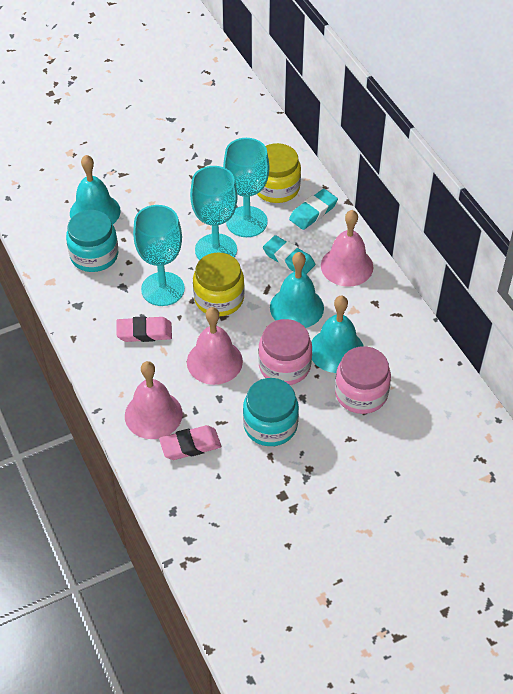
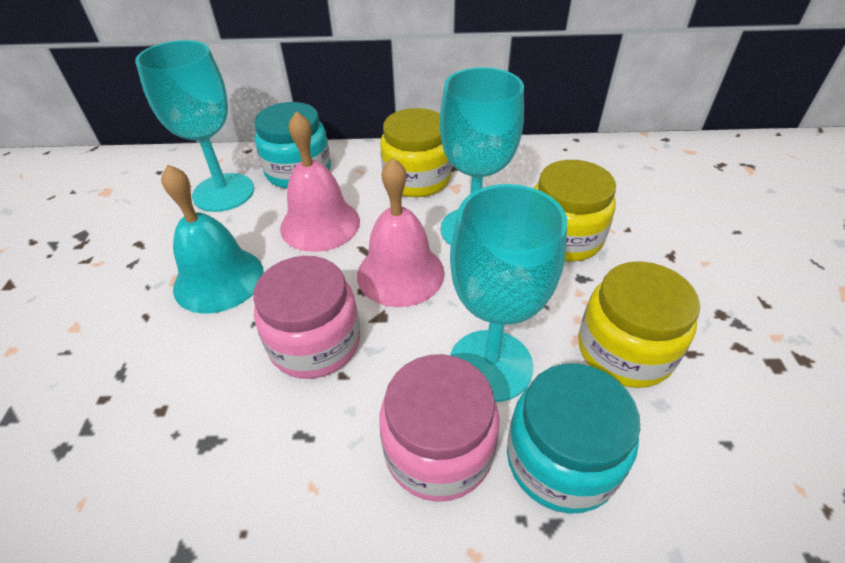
pink bell: 3 -> 2
pink eraser: 2 -> 0
turquoise bell: 3 -> 1
turquoise eraser: 2 -> 0
yellow jar: 2 -> 3

